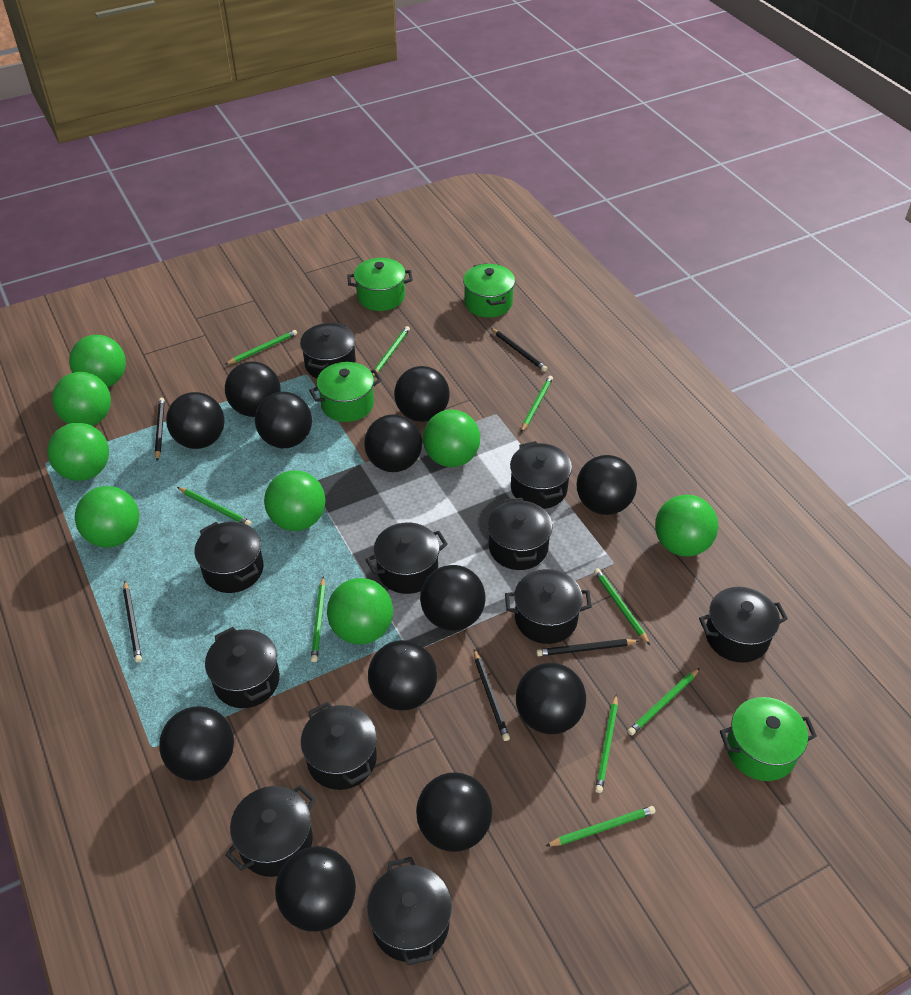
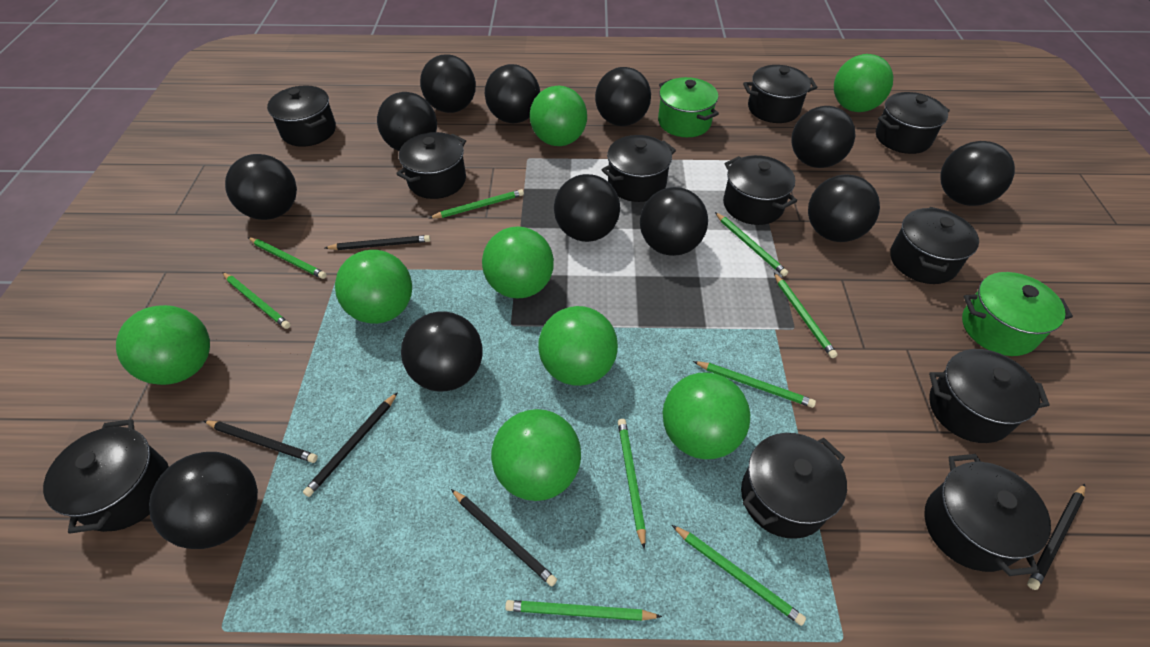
green pot: 4 -> 2

